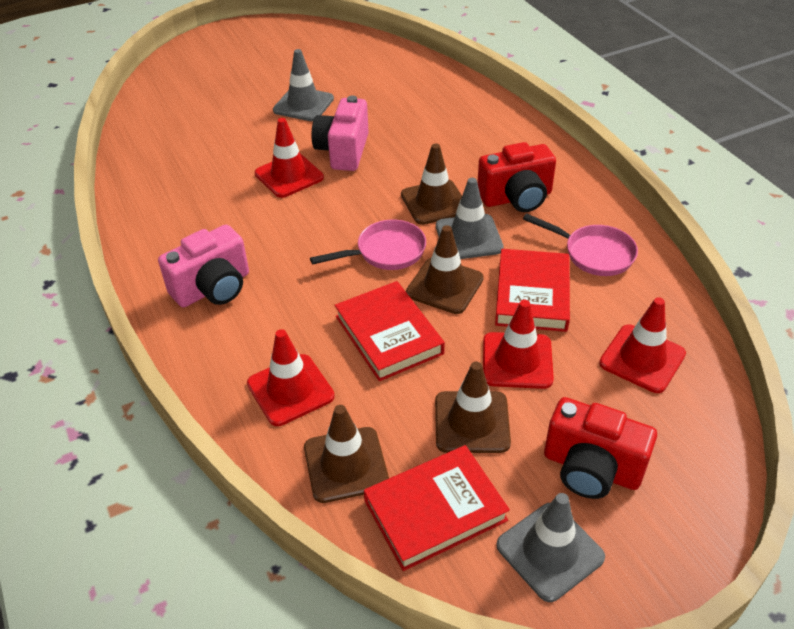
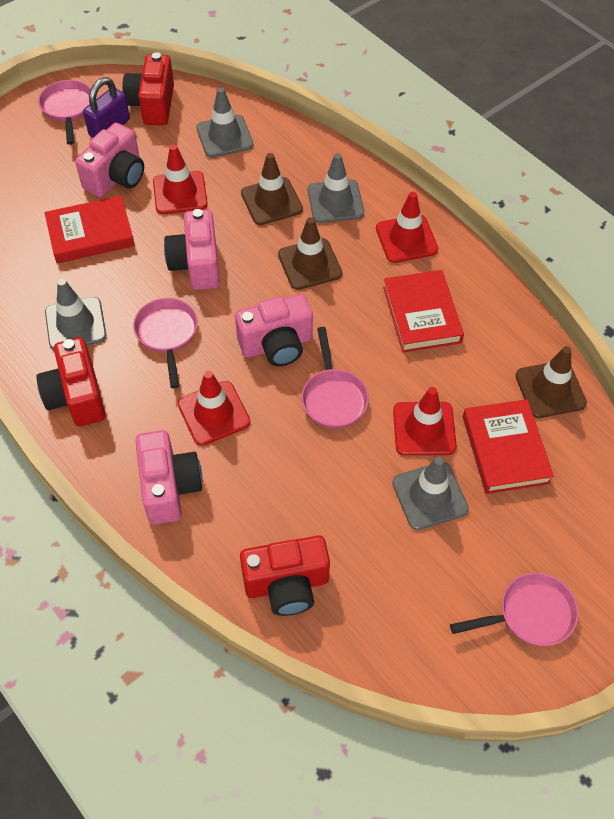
brown traffic cone: 4 -> 3
grey traffic cone: 3 -> 4
pink camera: 2 -> 4
pink pan: 2 -> 4
purple padlock: 0 -> 1
red camera: 2 -> 3

